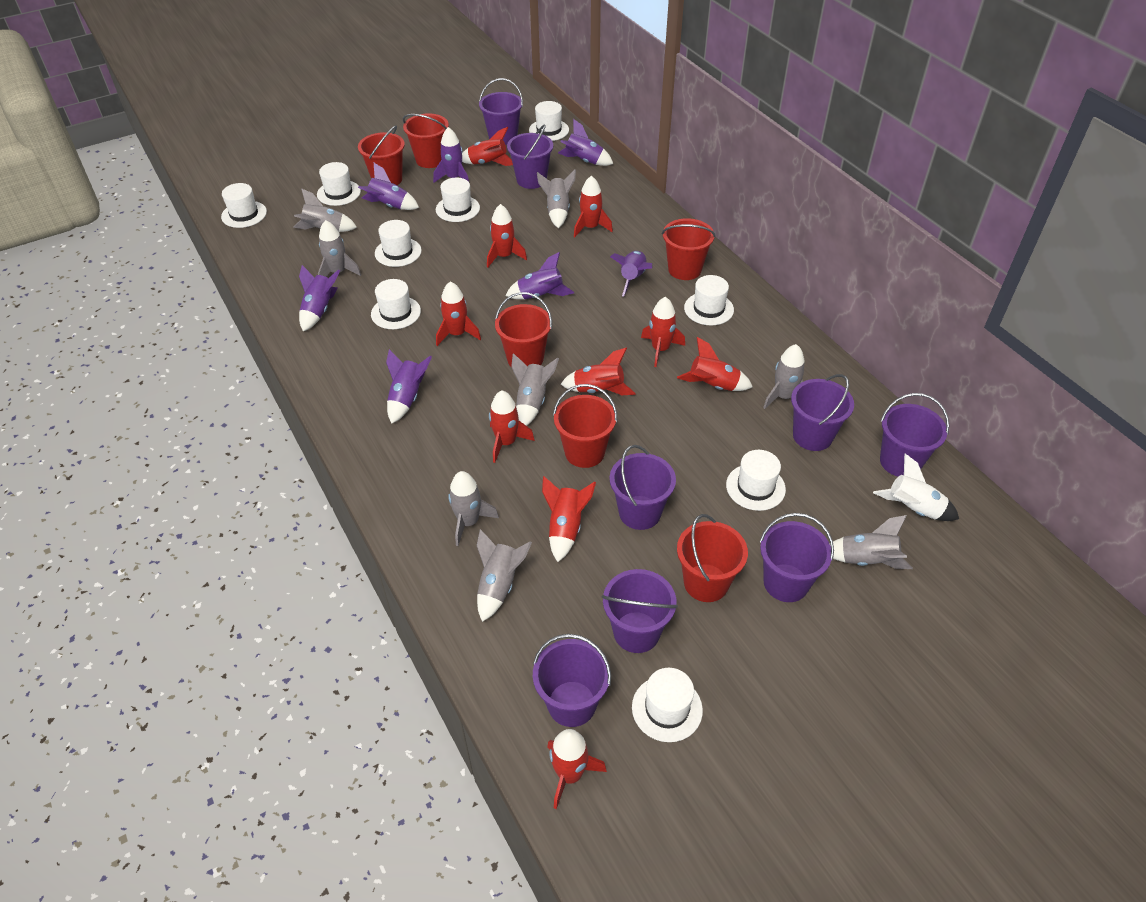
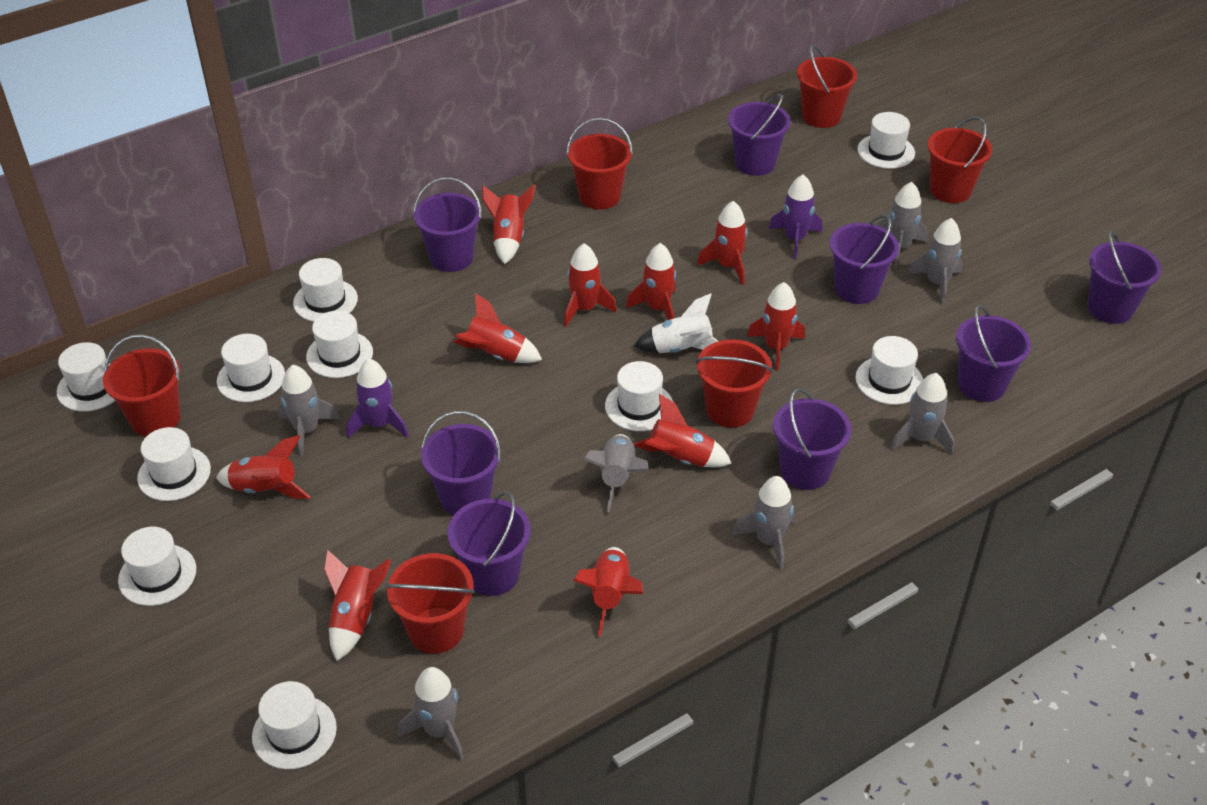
grey rocket: 8 -> 7
purple rocket: 7 -> 2
white hat: 9 -> 10

